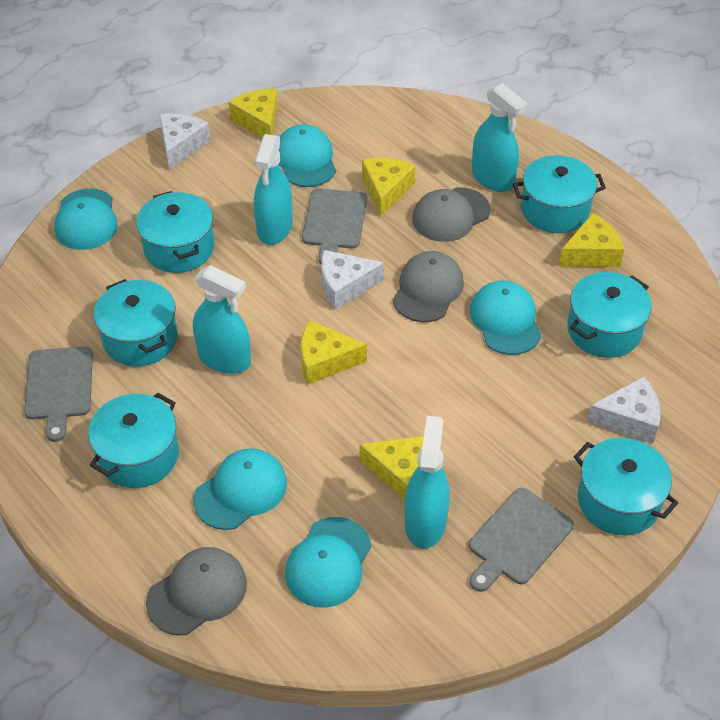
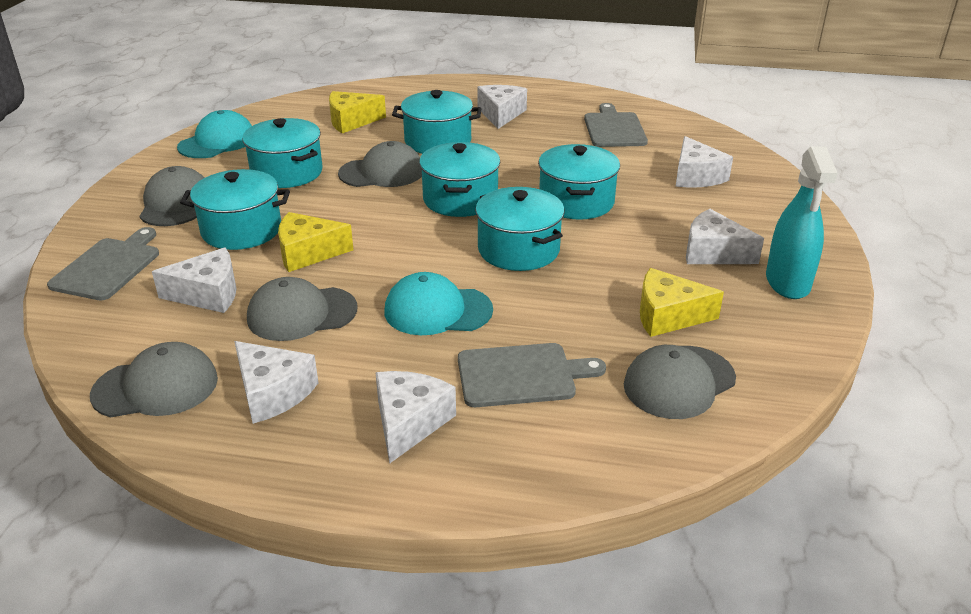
grey cap: 3 -> 5
turquoise cap: 5 -> 2
turquoise spray bottle: 4 -> 1
white cheese: 3 -> 6
yellow cheese: 5 -> 3

